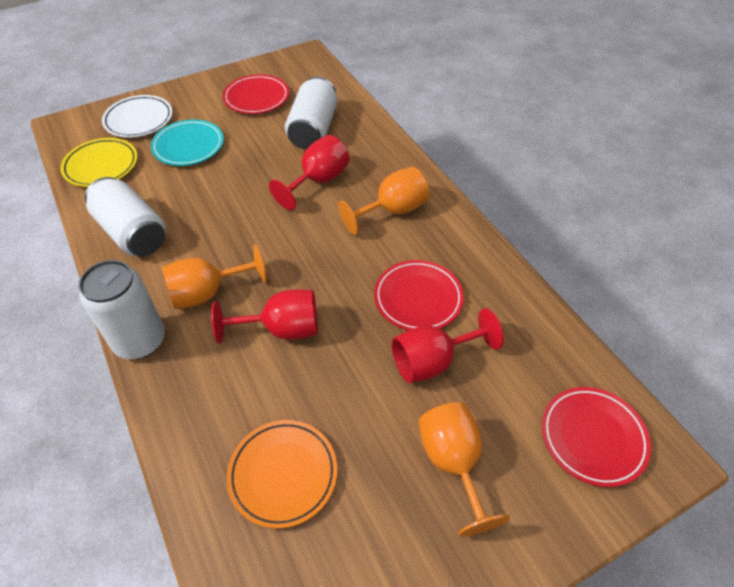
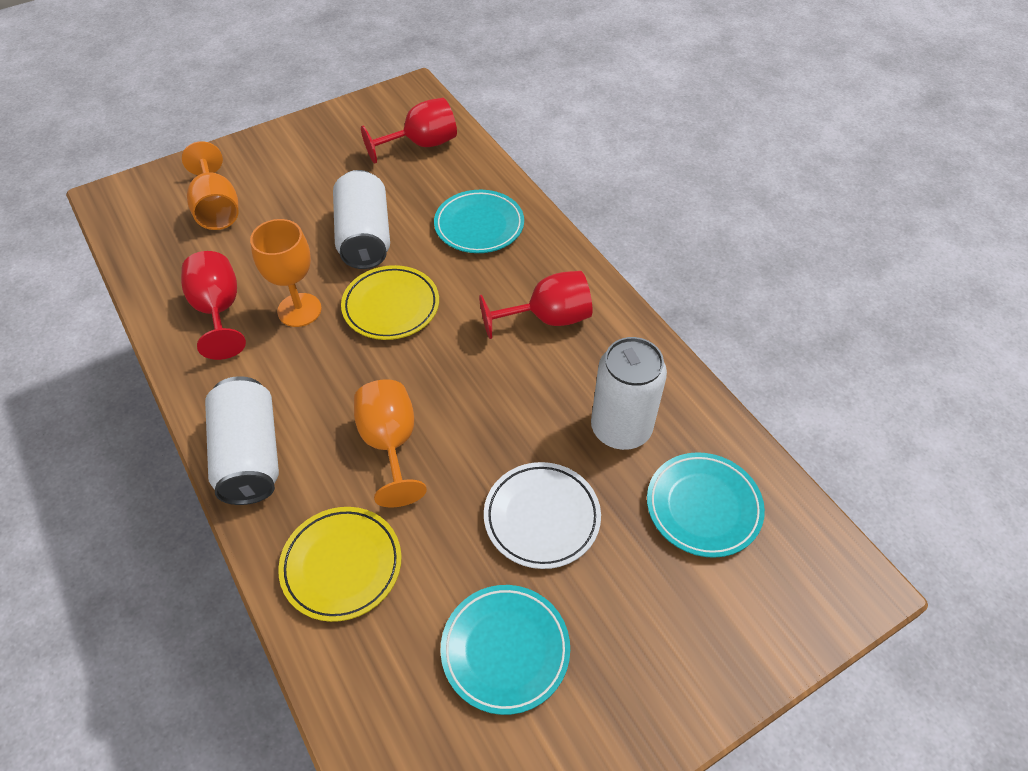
orange plate: 1 -> 0
red plate: 3 -> 0
turquoise plate: 1 -> 3
yellow plate: 1 -> 2

